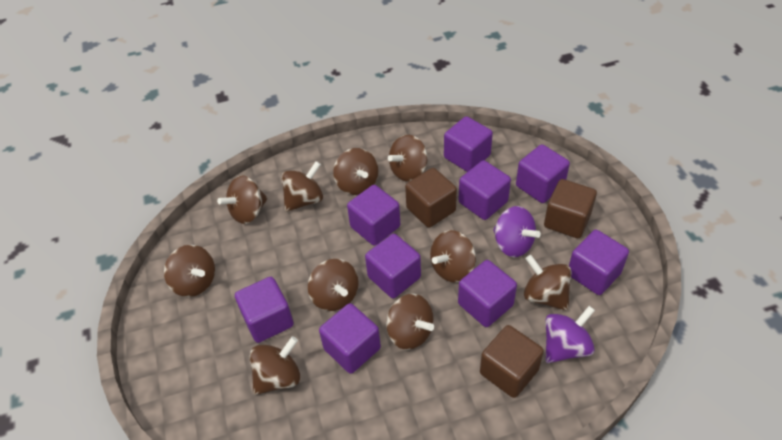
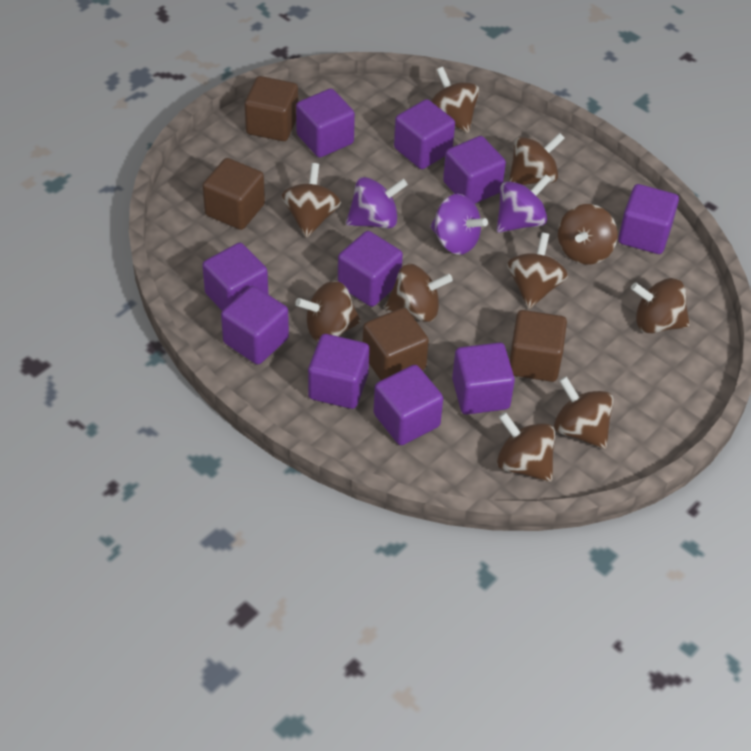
brown cube: 3 -> 4
purple cube: 9 -> 10
purple spinning top: 2 -> 3

